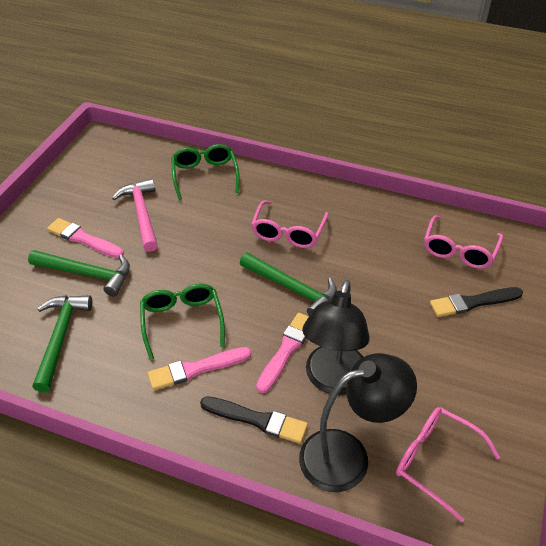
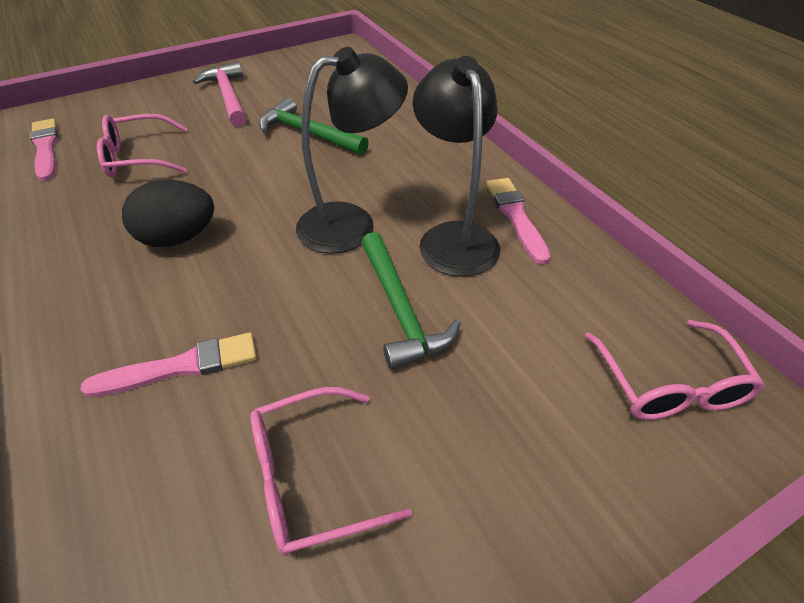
black brush: 2 -> 0
black egg: 0 -> 1
green glasses: 2 -> 0
green hammer: 3 -> 2

